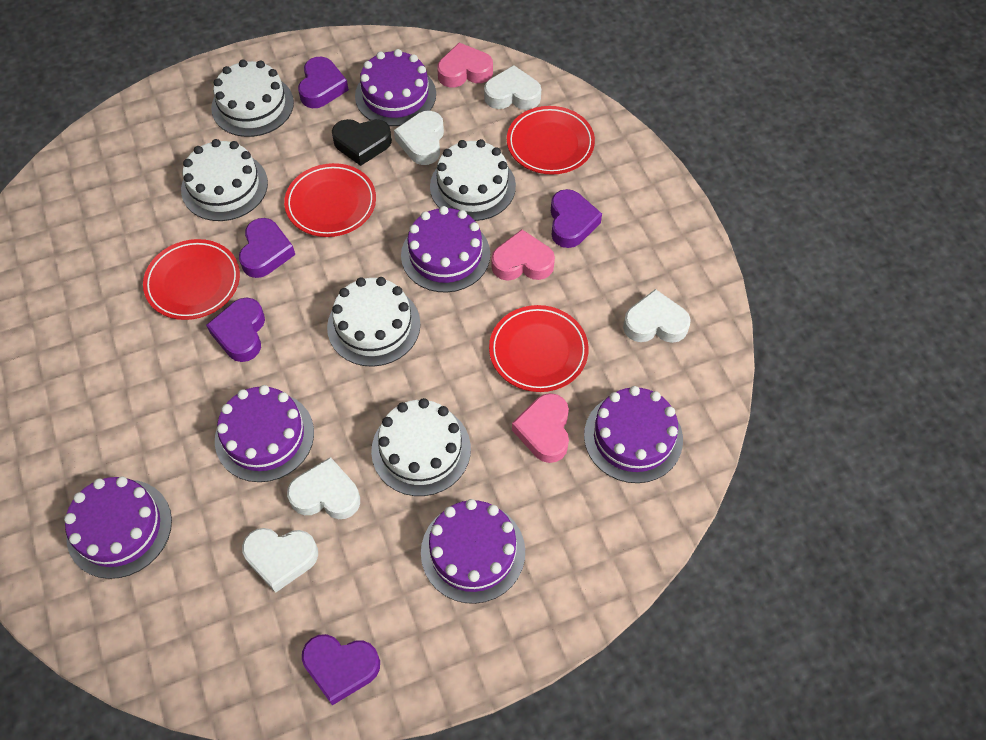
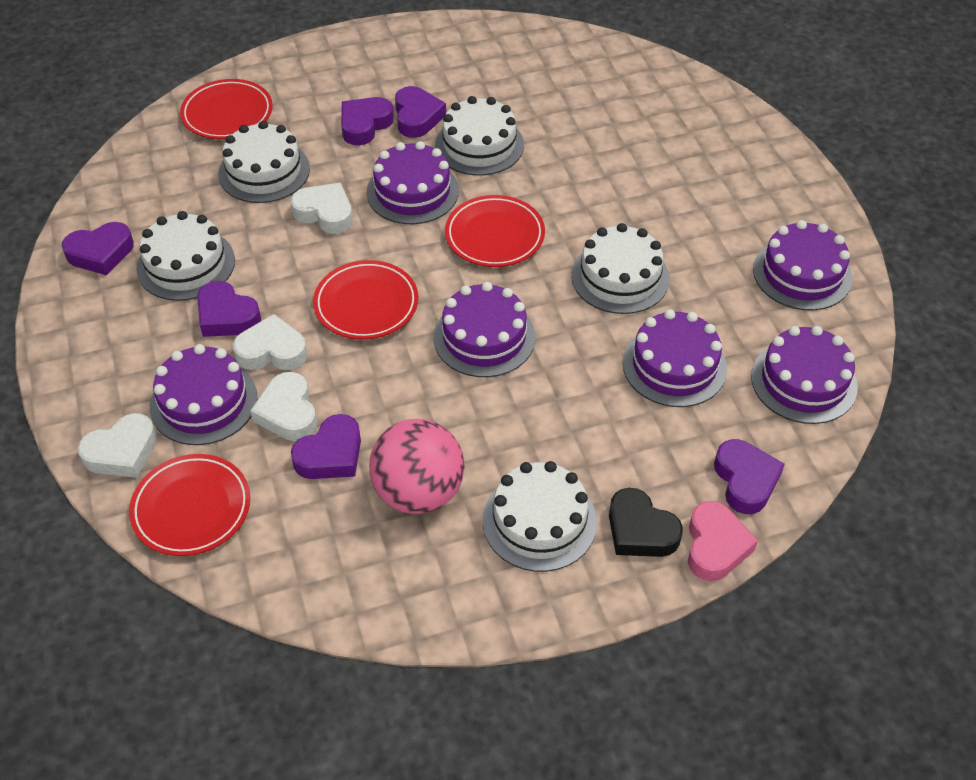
pink ball: 0 -> 1
pink heart: 3 -> 1
purple heart: 5 -> 6
white heart: 5 -> 4

